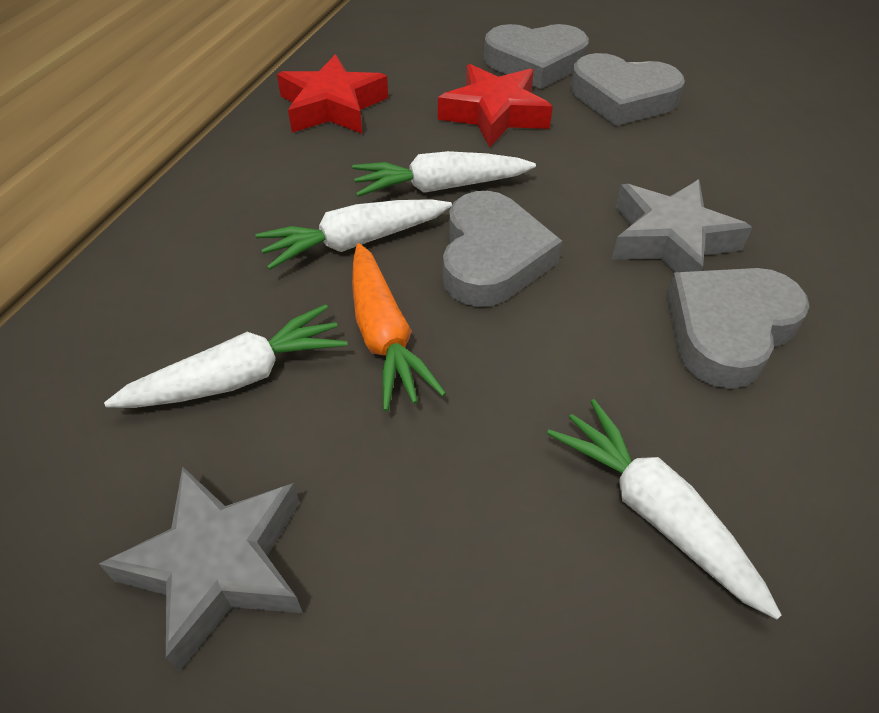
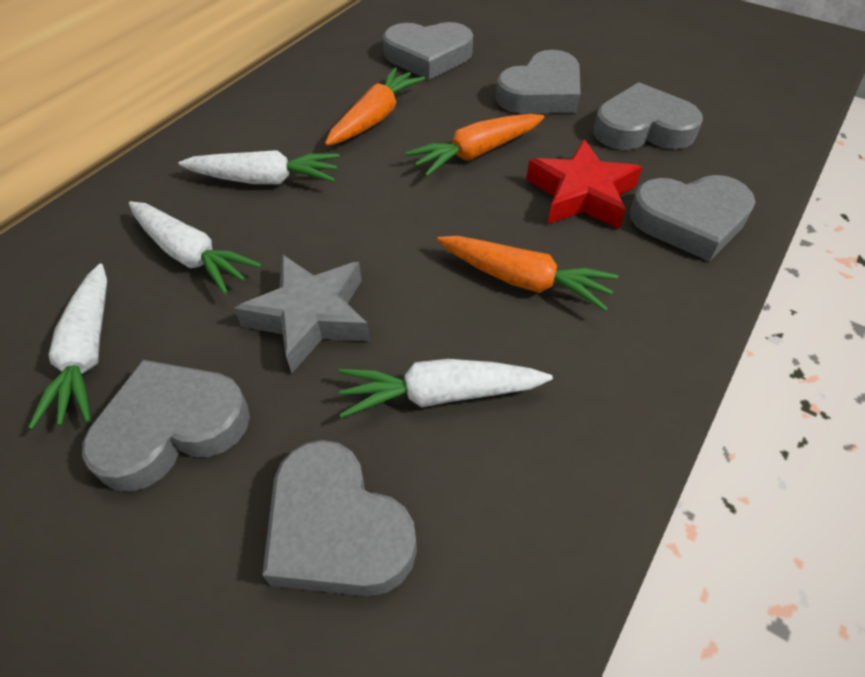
grey heart: 4 -> 6
grey star: 2 -> 1
orange carrot: 1 -> 3
red star: 2 -> 1

